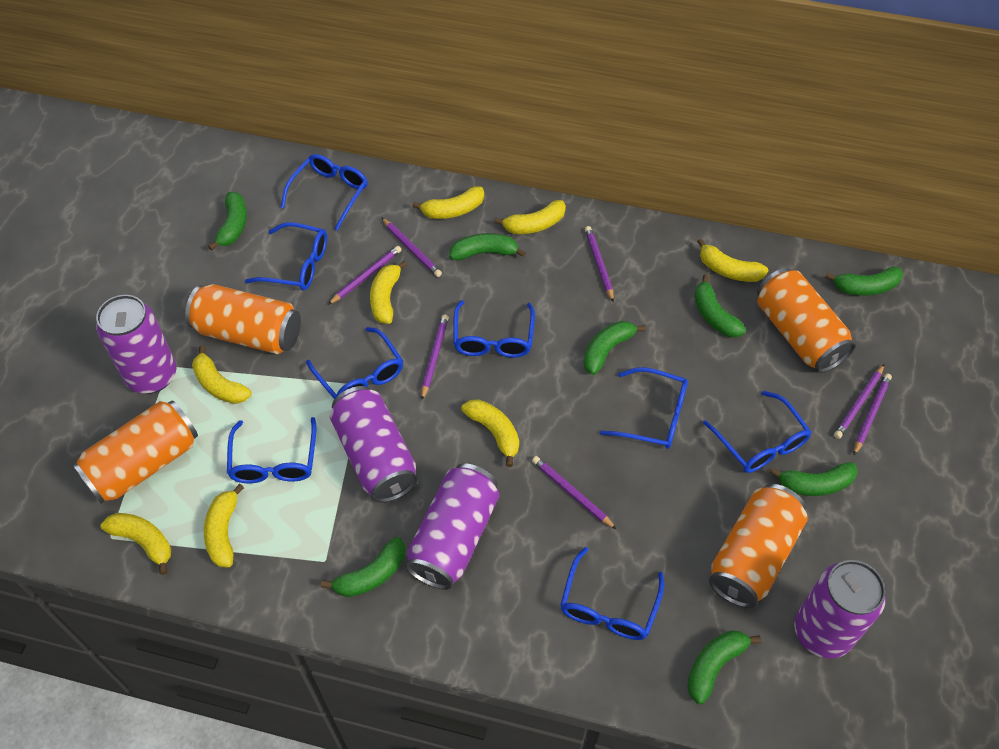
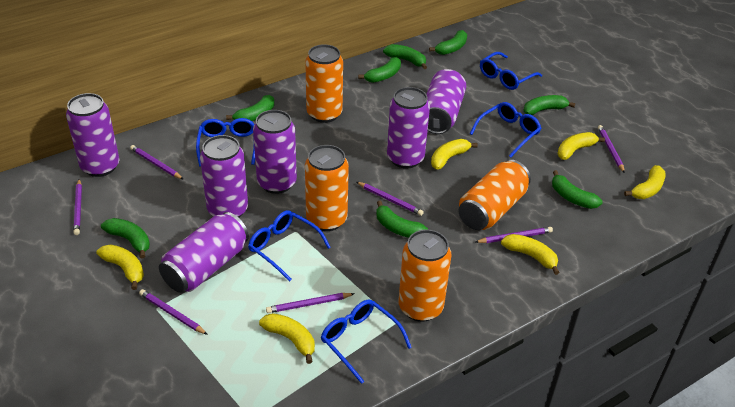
blue glasses: 8 -> 5
purple can: 4 -> 6
yellow banana: 8 -> 6

